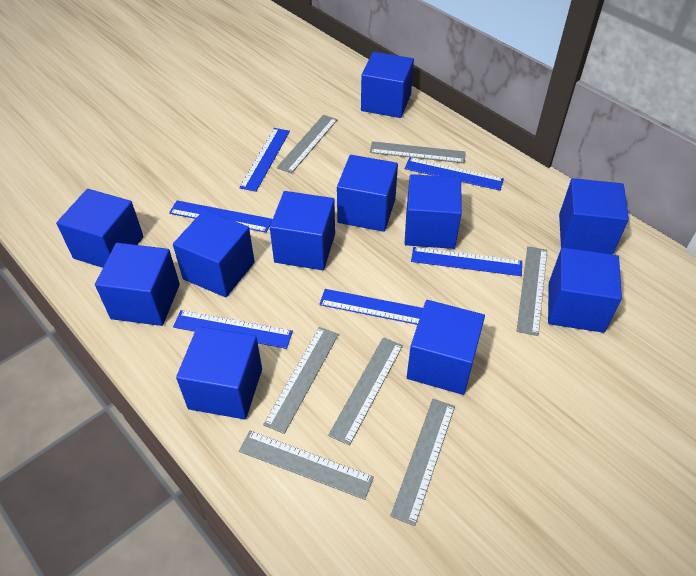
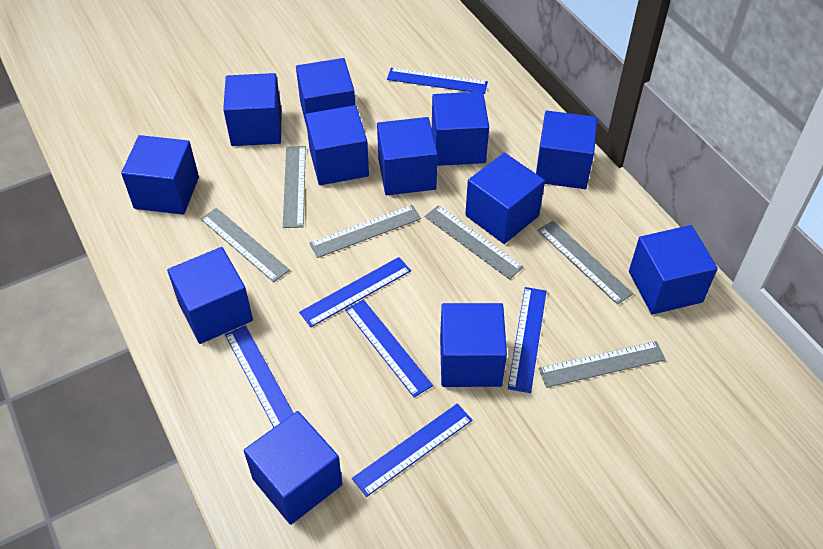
blue cube: 11 -> 12
grey ruler: 7 -> 6

